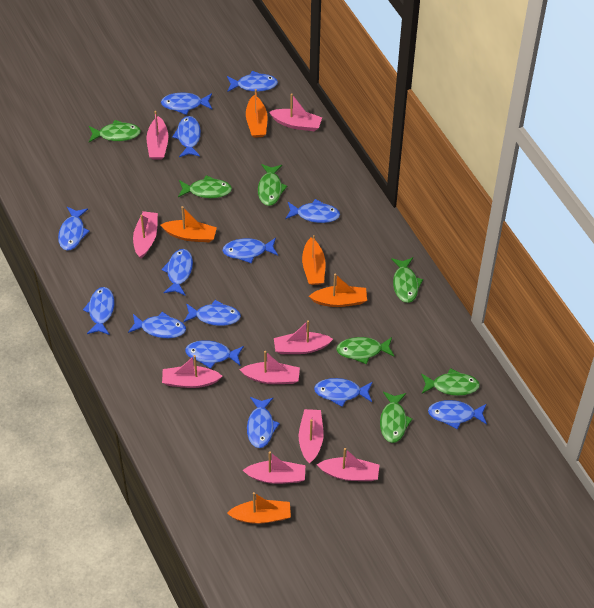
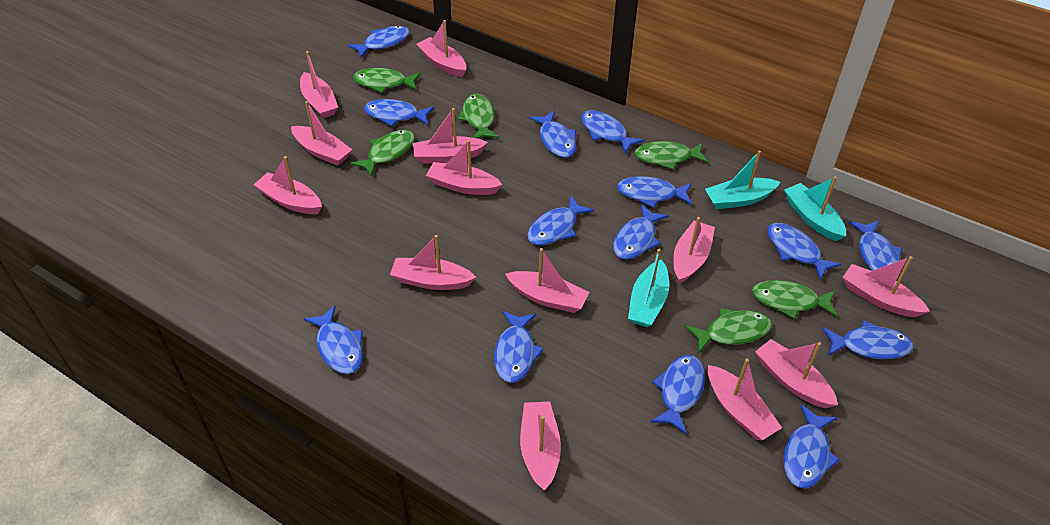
green fish: 7 -> 6
orange boat: 5 -> 0
pink boat: 9 -> 13
turquoise boat: 0 -> 3

